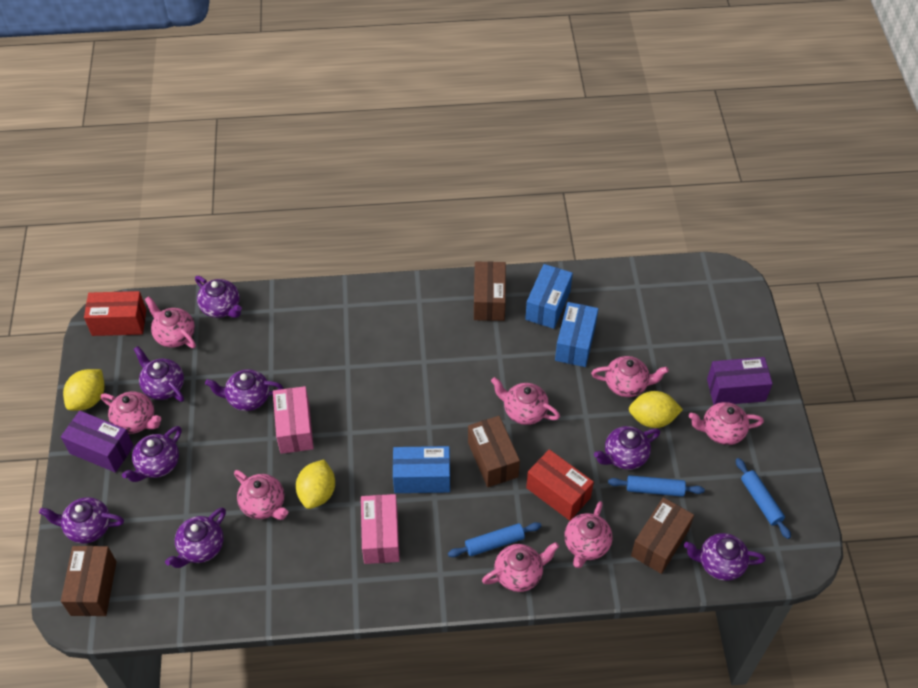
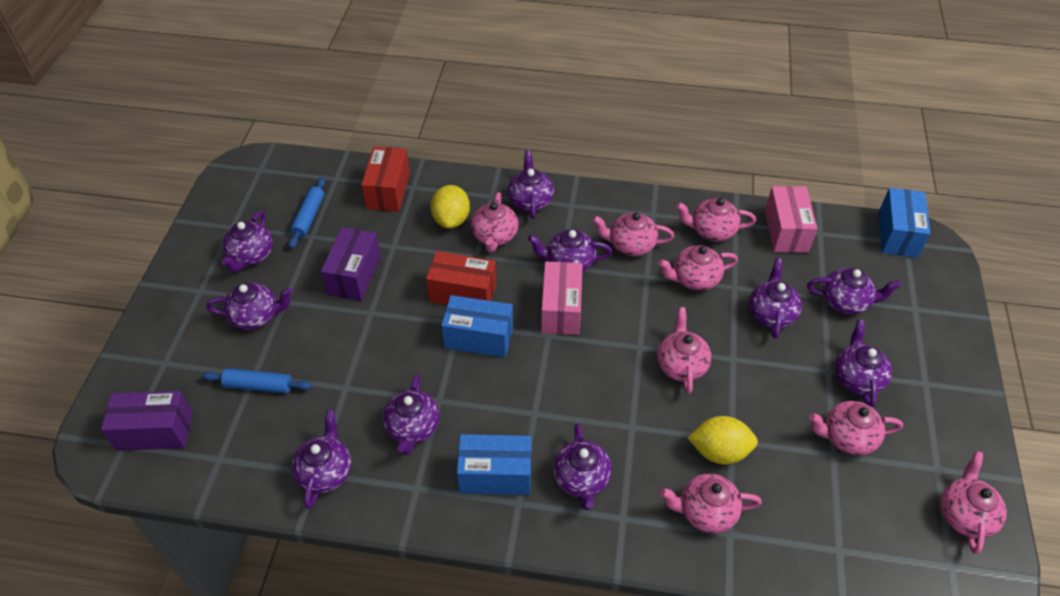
blue rolling pin: 3 -> 2
brown box: 4 -> 0
purple teapot: 8 -> 10
yellow lemon: 3 -> 2

